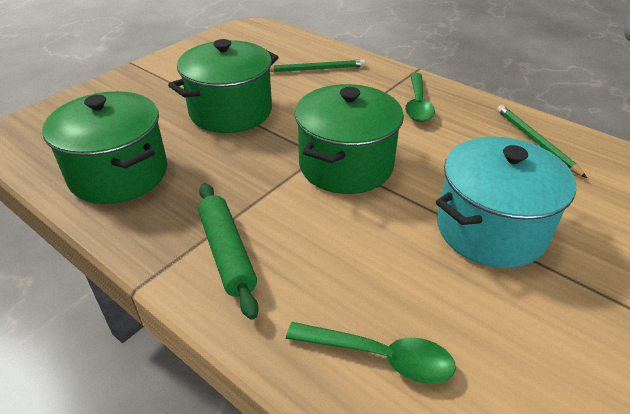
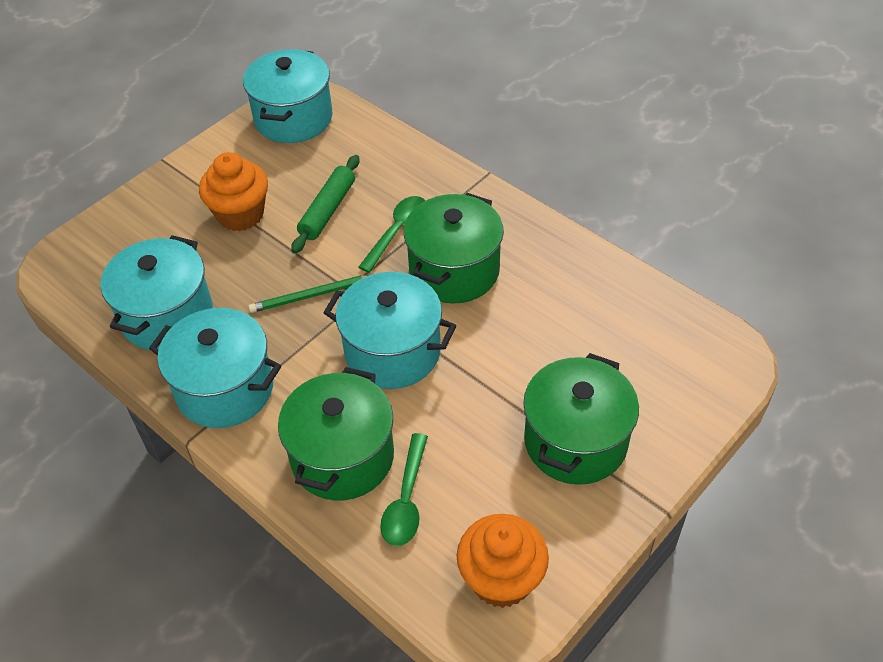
green pencil: 2 -> 1
orange cupcake: 0 -> 2
turquoise pot: 1 -> 4

